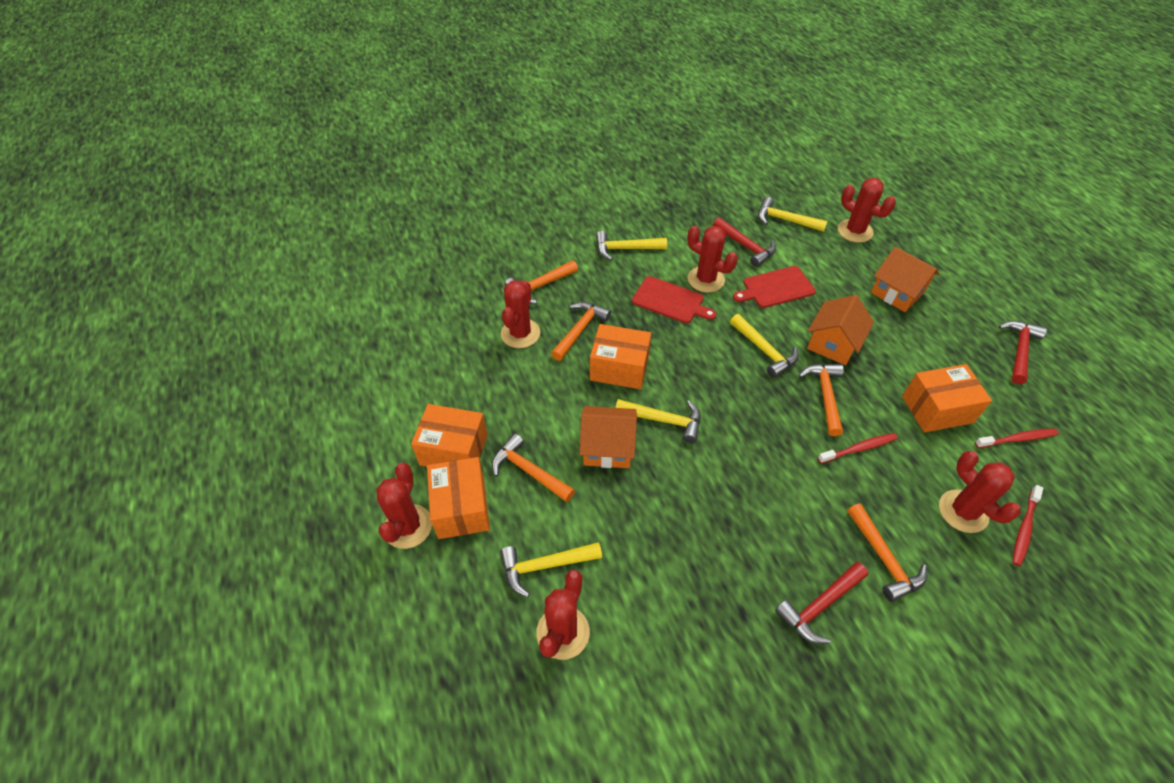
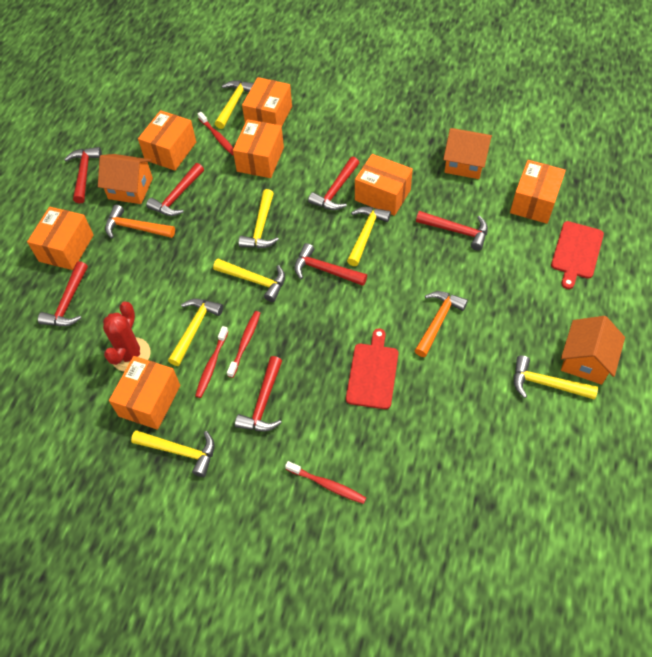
orange box: 4 -> 7
orange hammer: 5 -> 2
red cactus: 6 -> 1
red hammer: 3 -> 7
red toothbrush: 3 -> 4
yellow hammer: 5 -> 7

